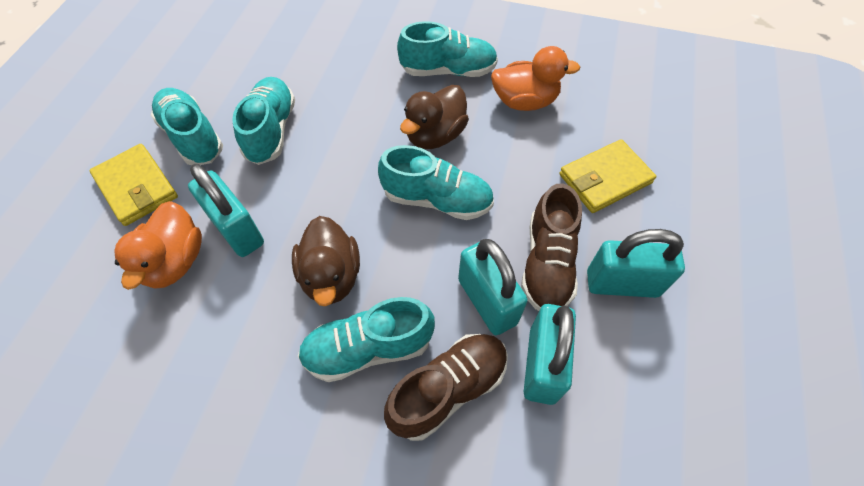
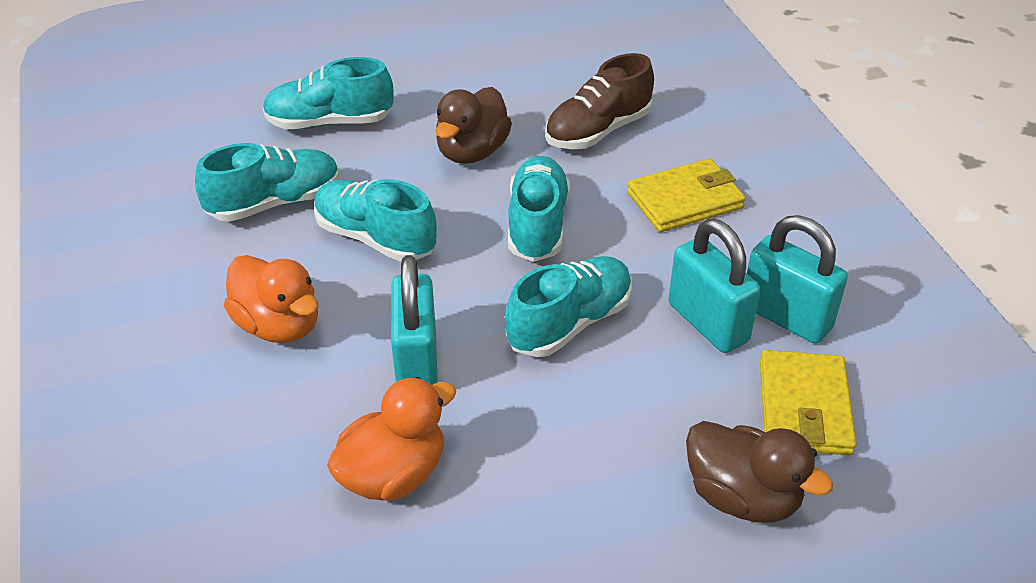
brown shoe: 2 -> 1
turquoise padlock: 4 -> 3

